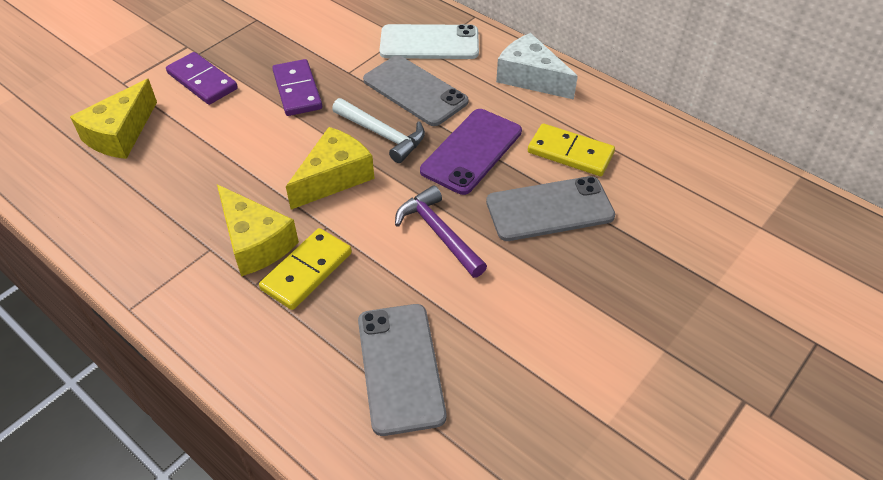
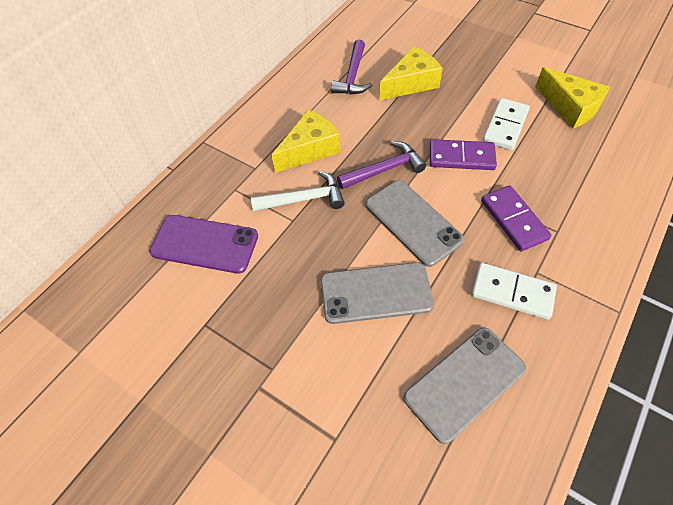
purple hammer: 1 -> 2
white cheese: 1 -> 0
white domino: 0 -> 2
white phone: 1 -> 0
yellow domino: 2 -> 0

